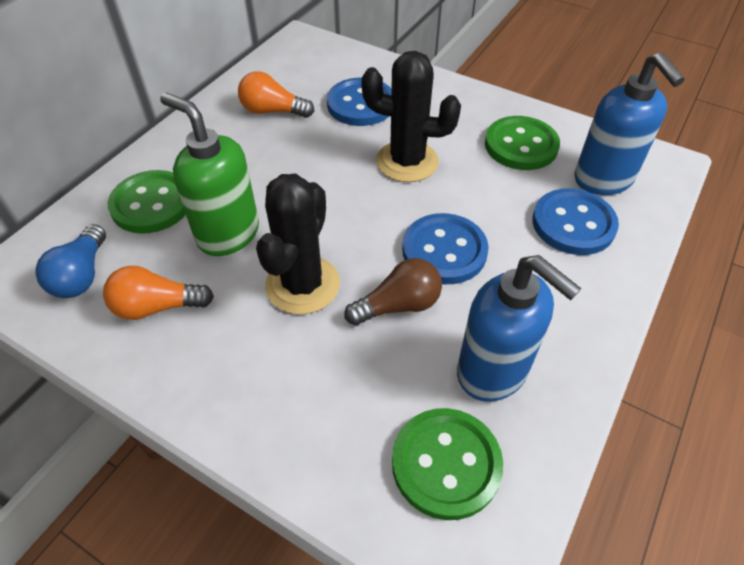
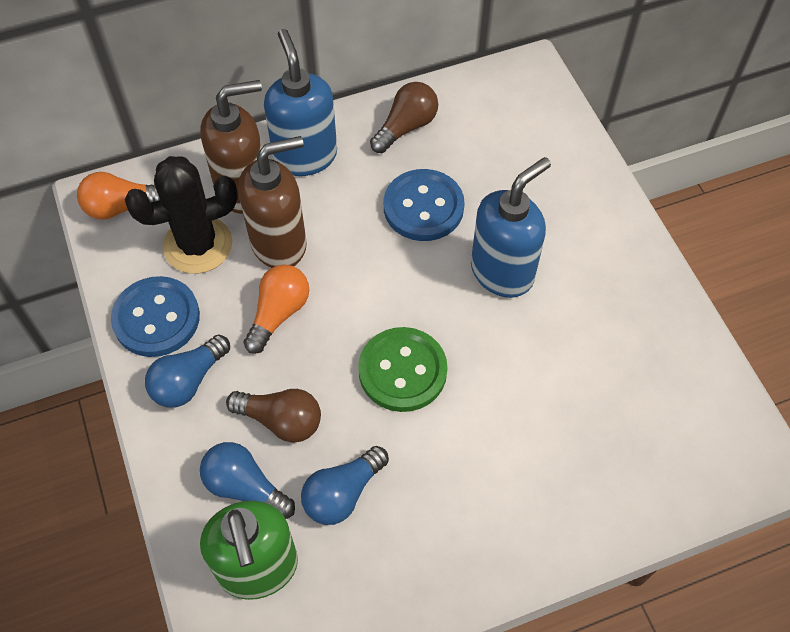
black cactus: 2 -> 1
blue button: 3 -> 2
blue light bulb: 1 -> 3
brown light bulb: 1 -> 2
brown soap dispenser: 0 -> 2
green button: 3 -> 1

